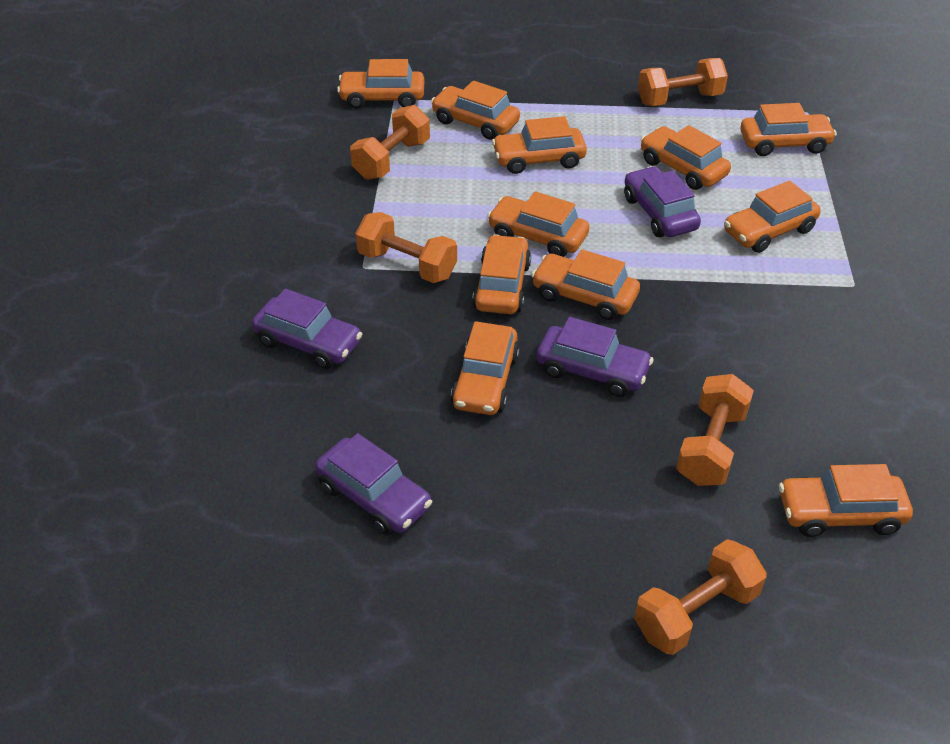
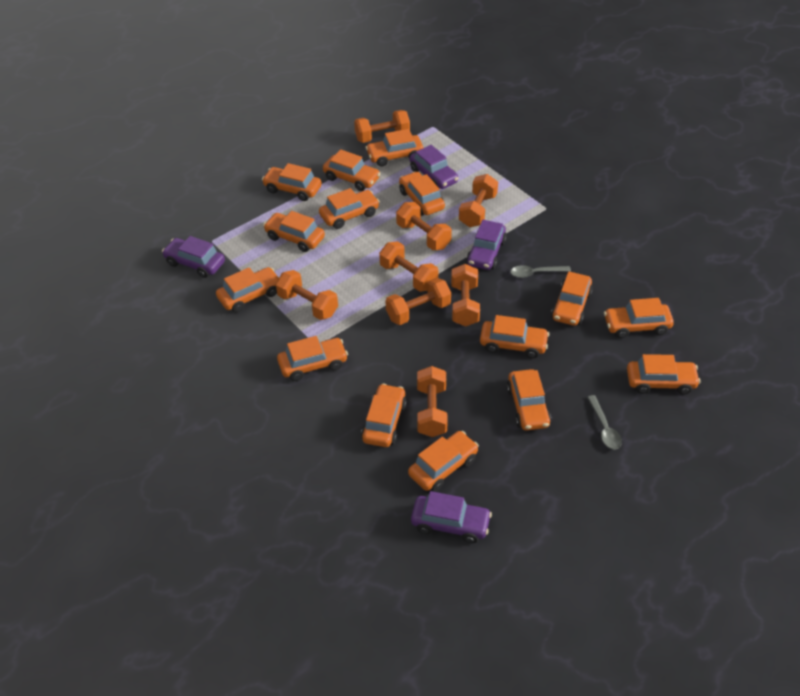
grey spoon: 0 -> 2
orange car: 11 -> 15
orange dumbbell: 5 -> 8

